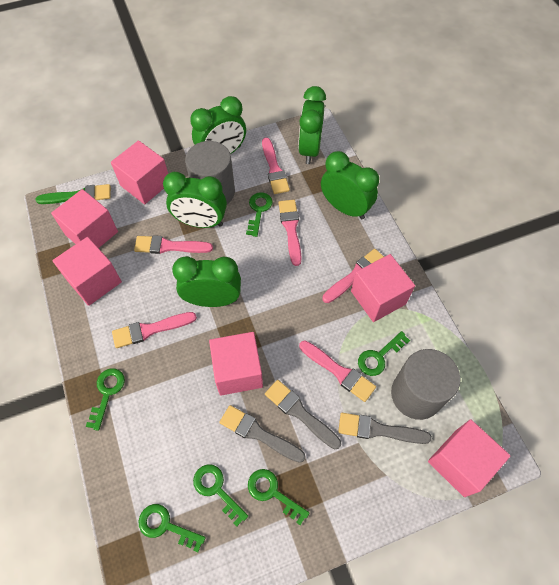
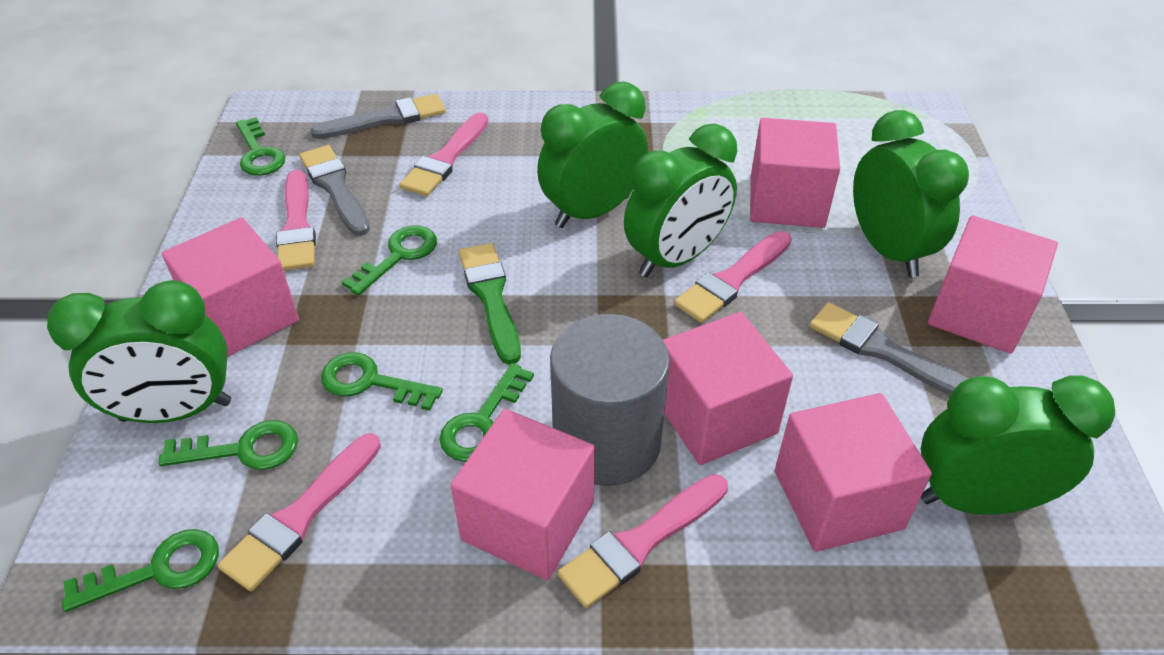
grey cylinder: 2 -> 1
pink brush: 6 -> 5

